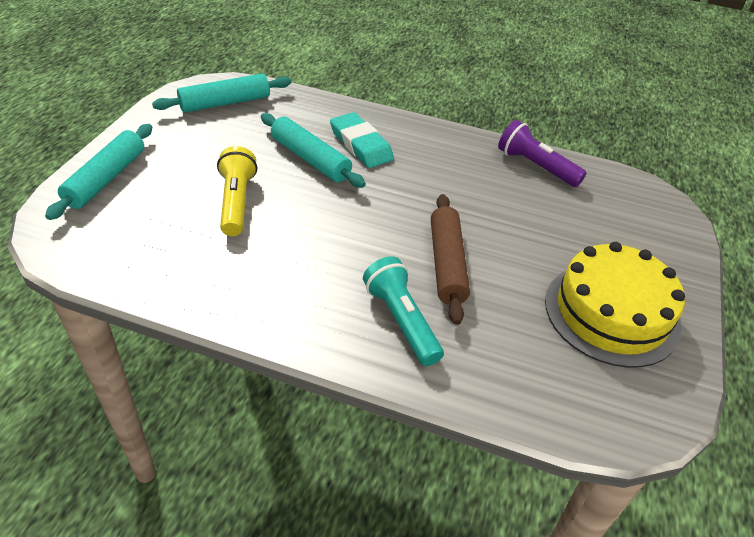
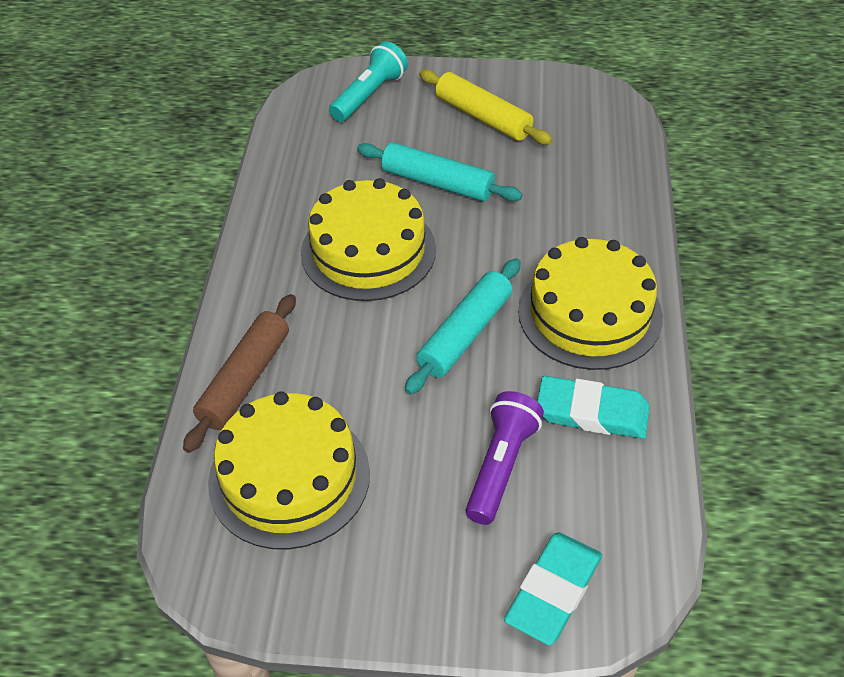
turquoise eraser: 1 -> 2
turquoise rolling pin: 3 -> 2
yellow cake: 1 -> 3
yellow flashlight: 1 -> 0
yellow rolling pin: 0 -> 1

